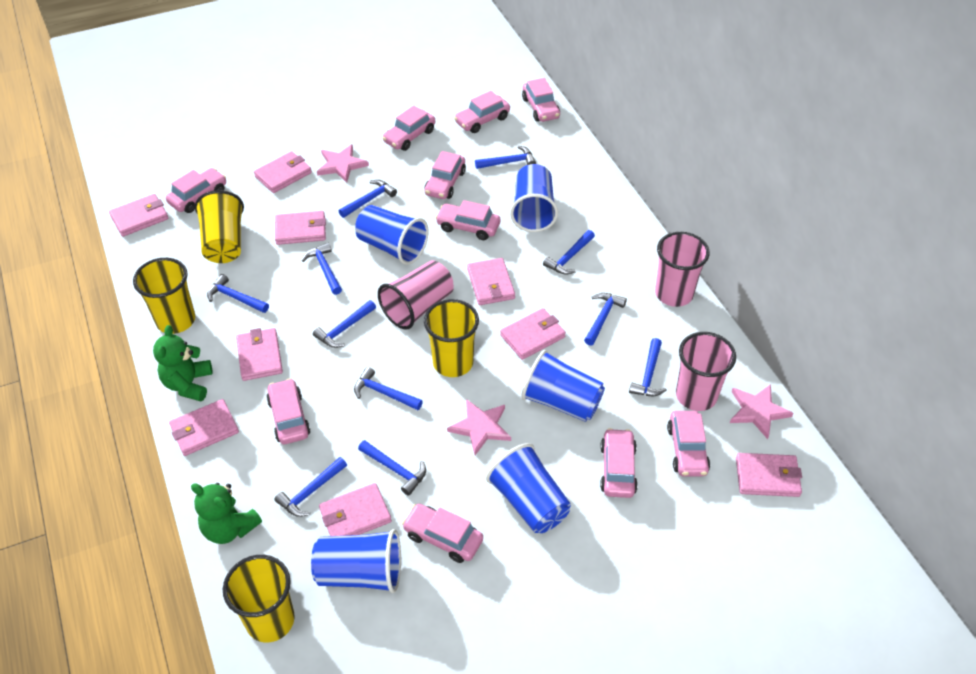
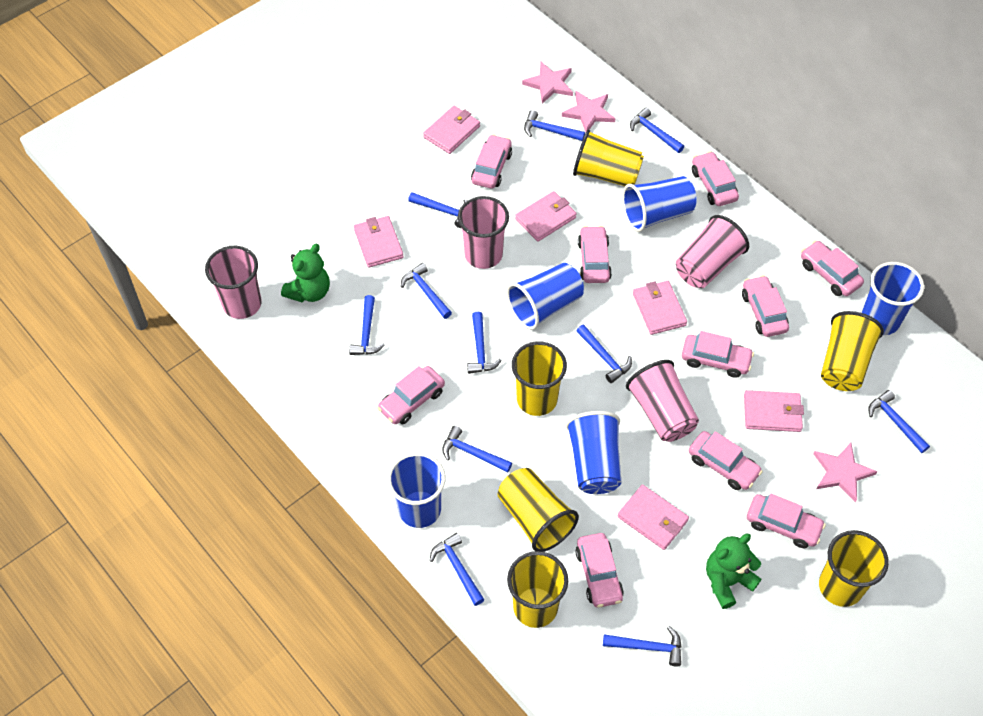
pink cup: 3 -> 4
pink wallet: 9 -> 6
yellow cup: 4 -> 6

